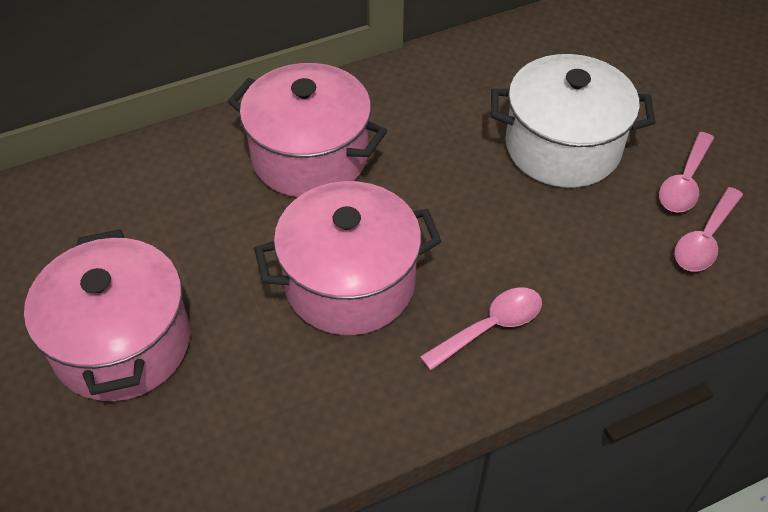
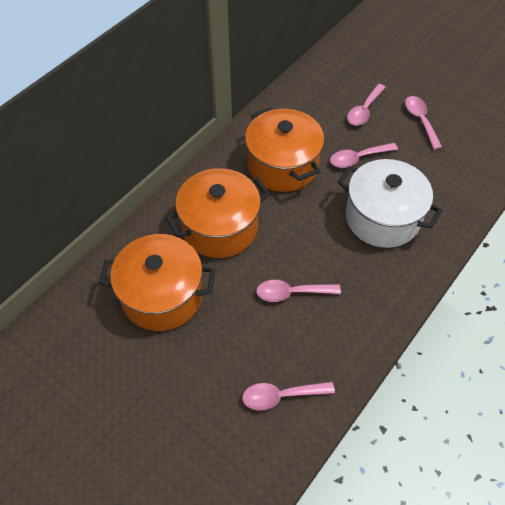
orange pot: 0 -> 3
pink pot: 3 -> 0
pink spoon: 3 -> 5

